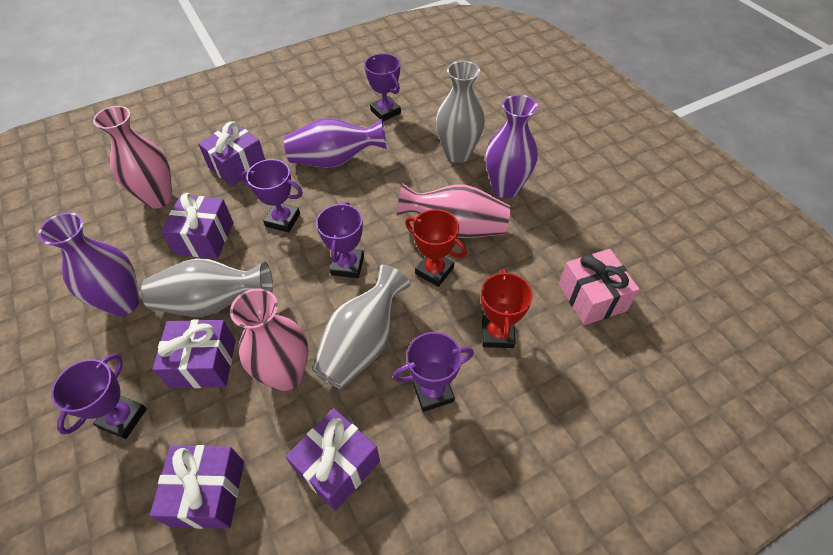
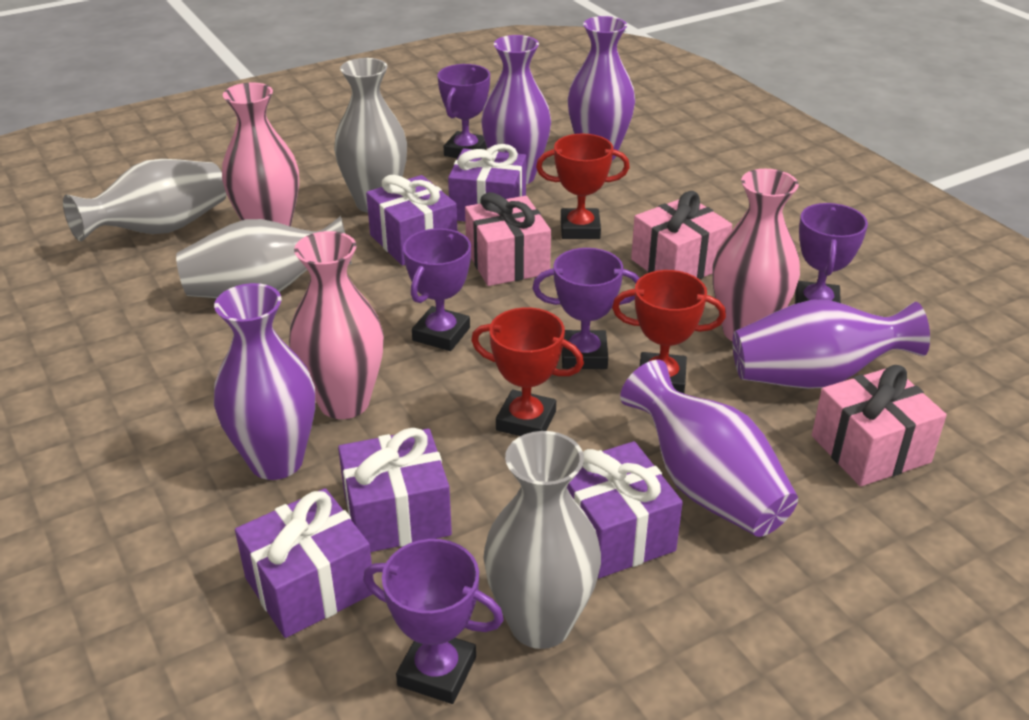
grey vase: 3 -> 4
pink gift: 1 -> 3
purple vase: 3 -> 5
red trophy: 2 -> 3

